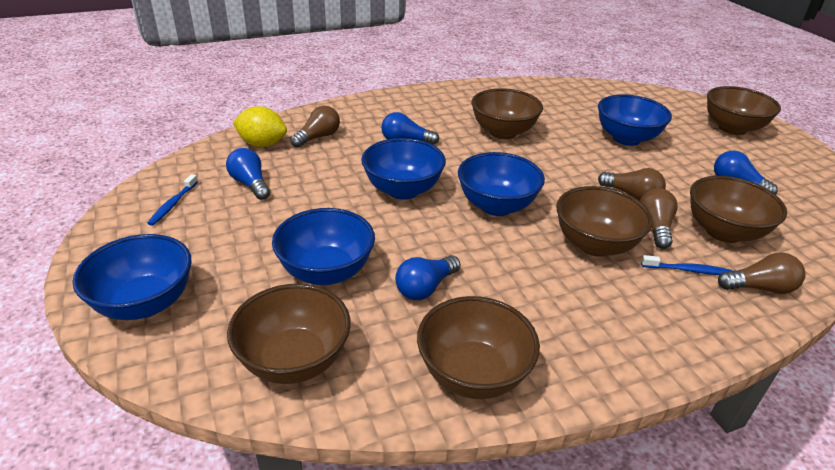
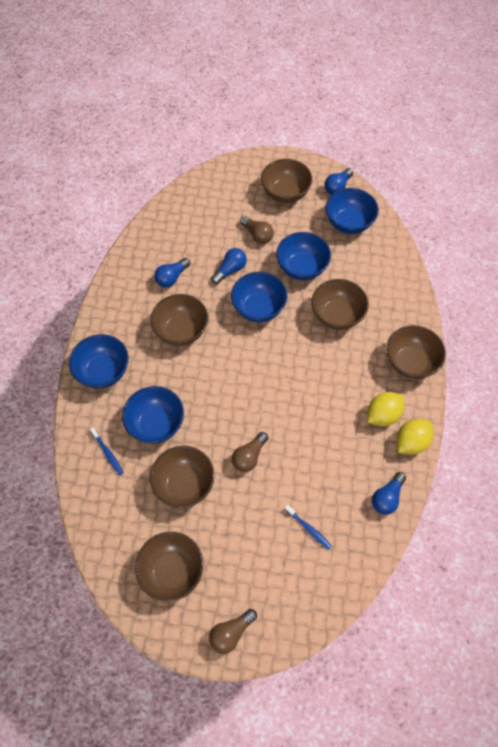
brown light bulb: 4 -> 3
yellow lemon: 1 -> 2

